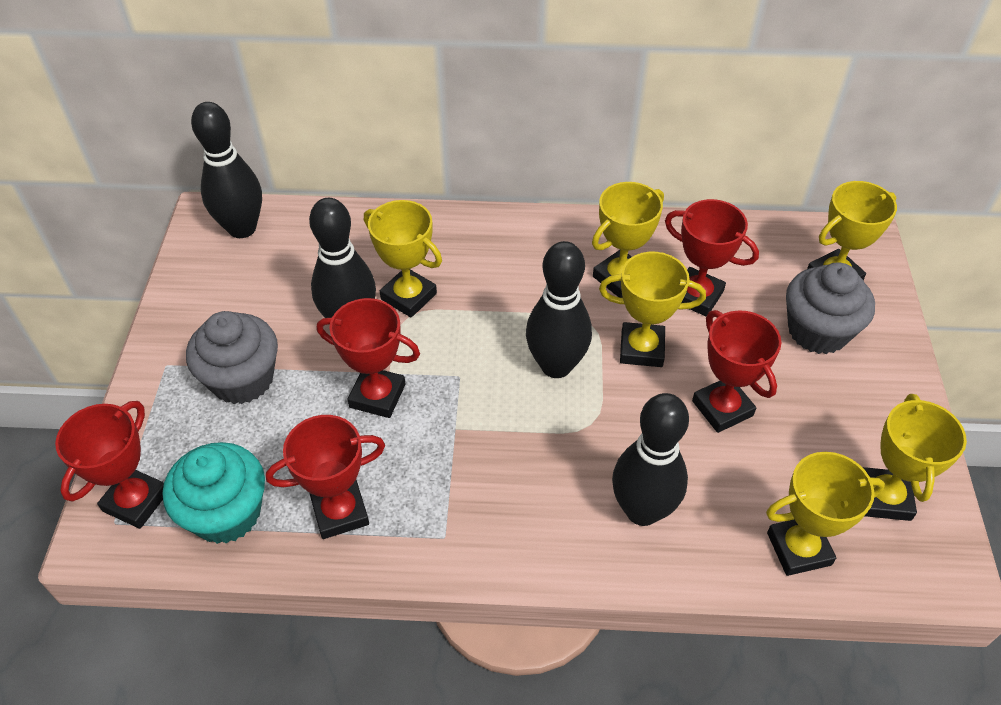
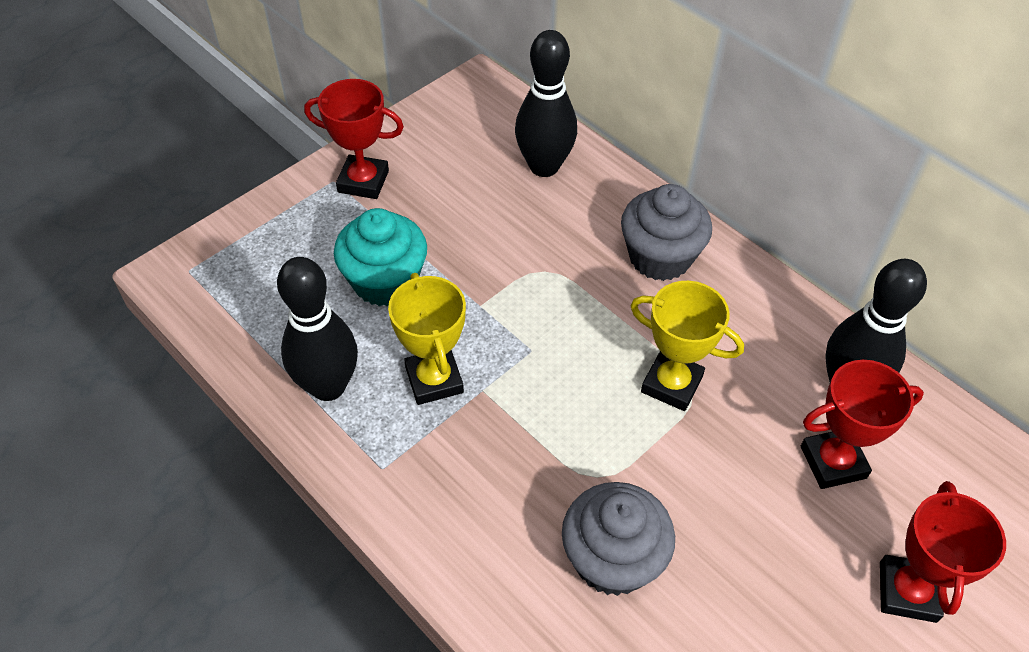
black bowling pin: 4 -> 3
red trophy: 5 -> 3
yellow trophy: 6 -> 2

